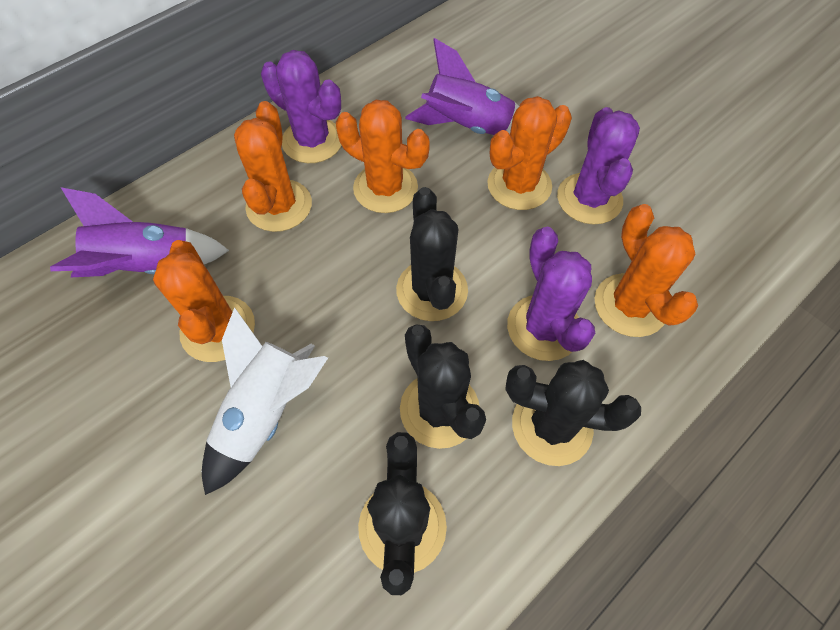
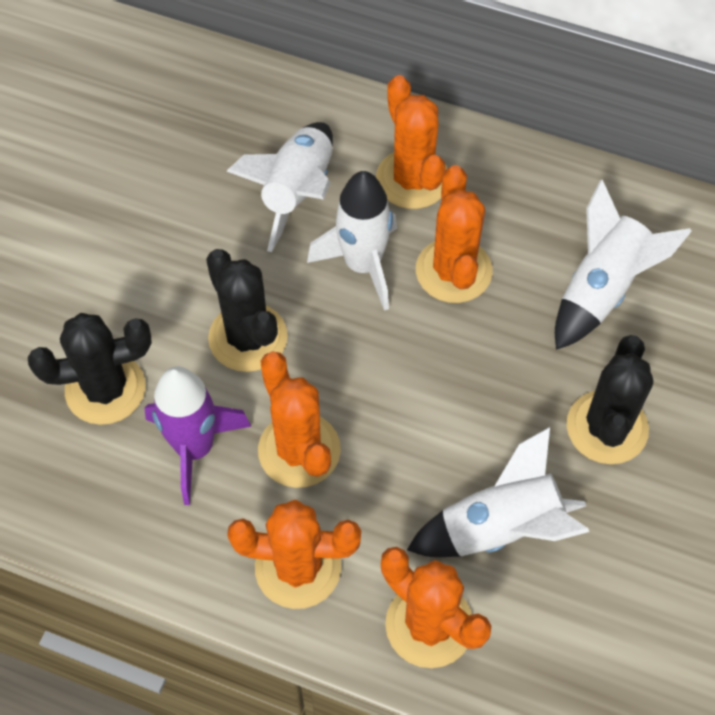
black cactus: 4 -> 3
purple cactus: 3 -> 0
purple rocket: 2 -> 1
white rocket: 1 -> 4

